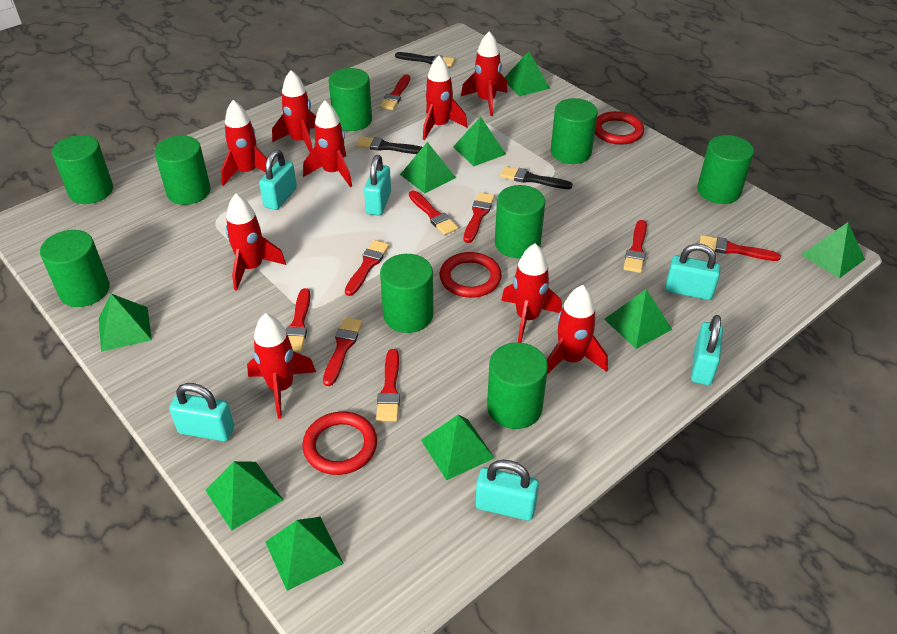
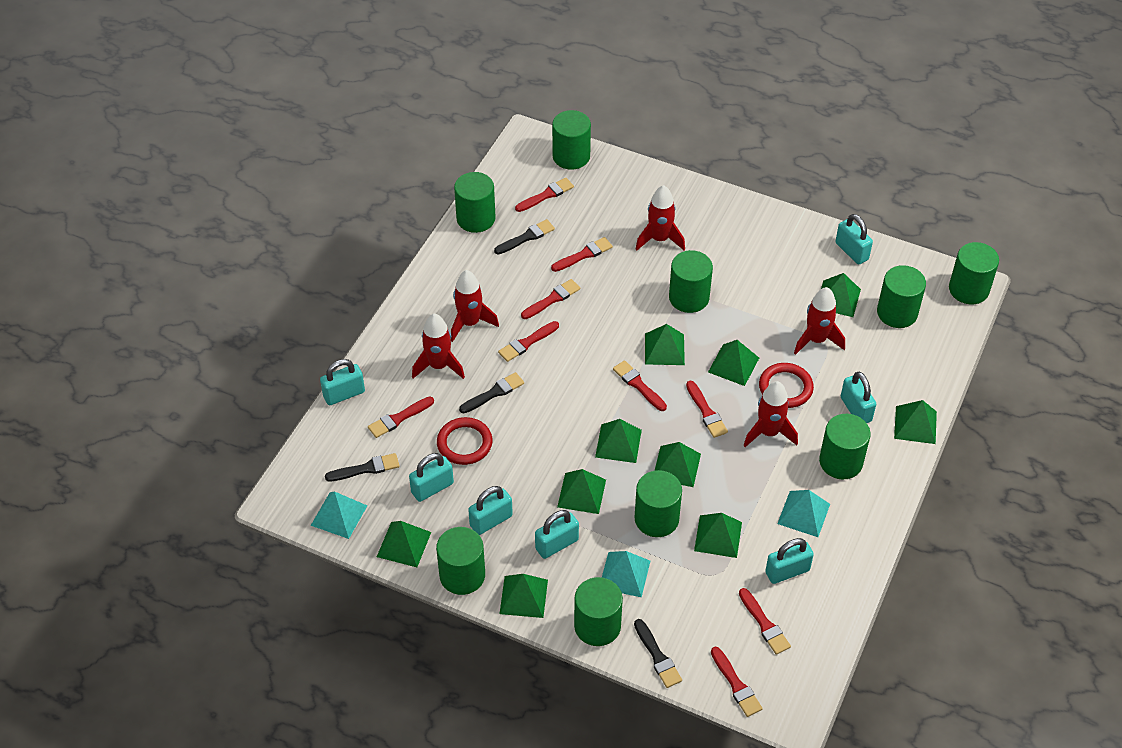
black brush: 3 -> 4
green pyramid: 9 -> 10
red ring: 3 -> 2
red rocket: 9 -> 5
turquoise padlock: 6 -> 7
turquoise pyramid: 0 -> 3

